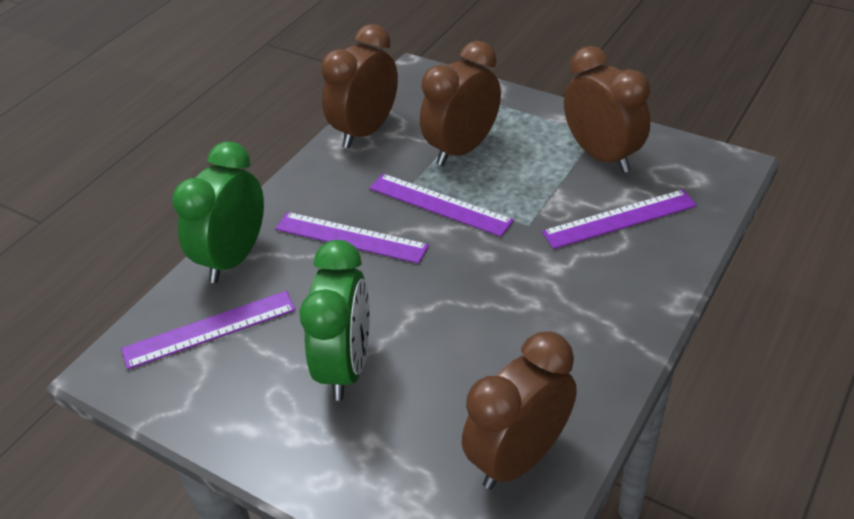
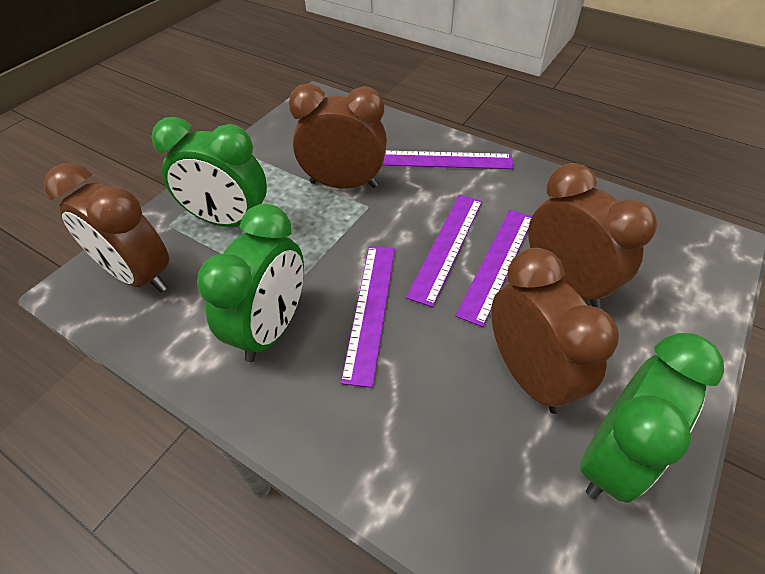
green clock: 2 -> 3

